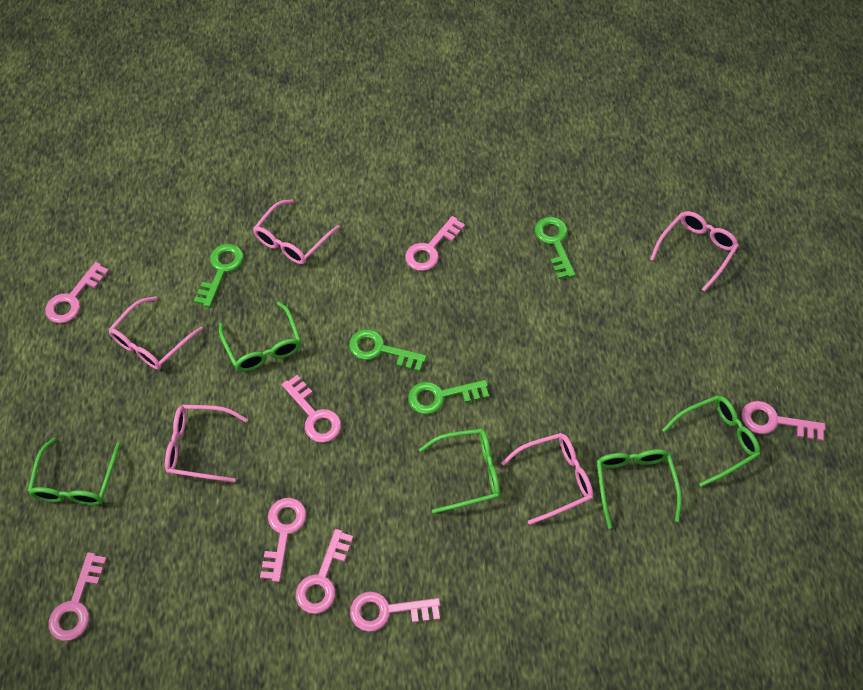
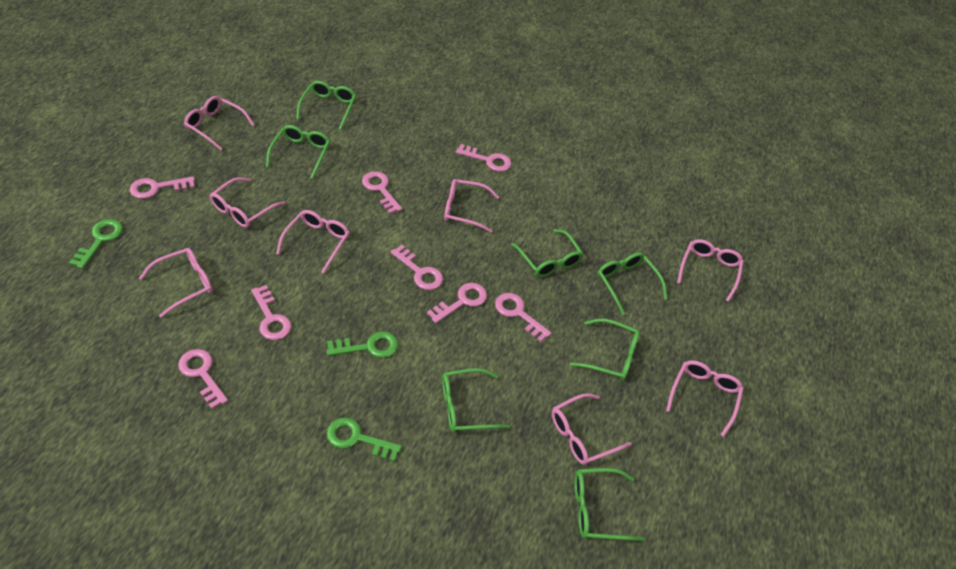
green glasses: 5 -> 7
green key: 4 -> 3
pink glasses: 5 -> 8

